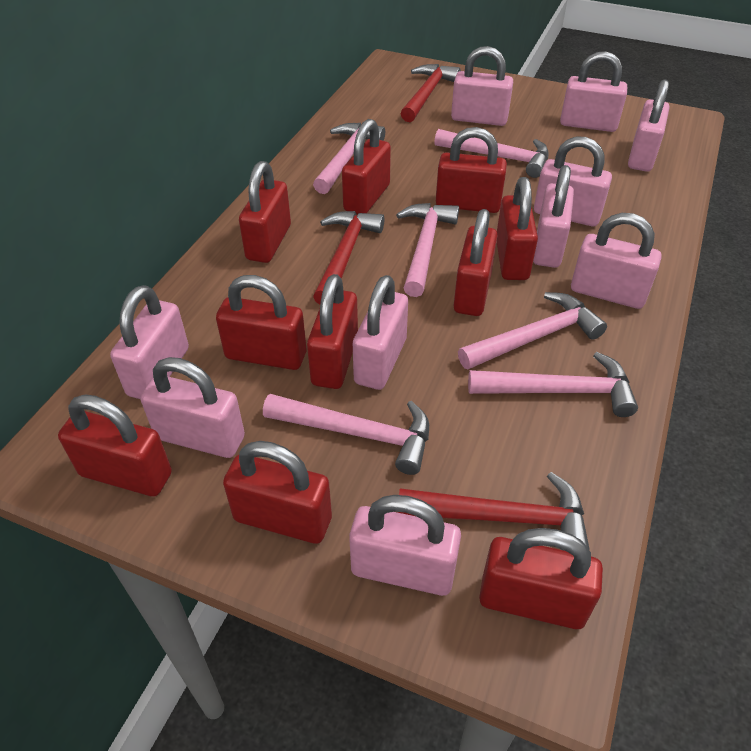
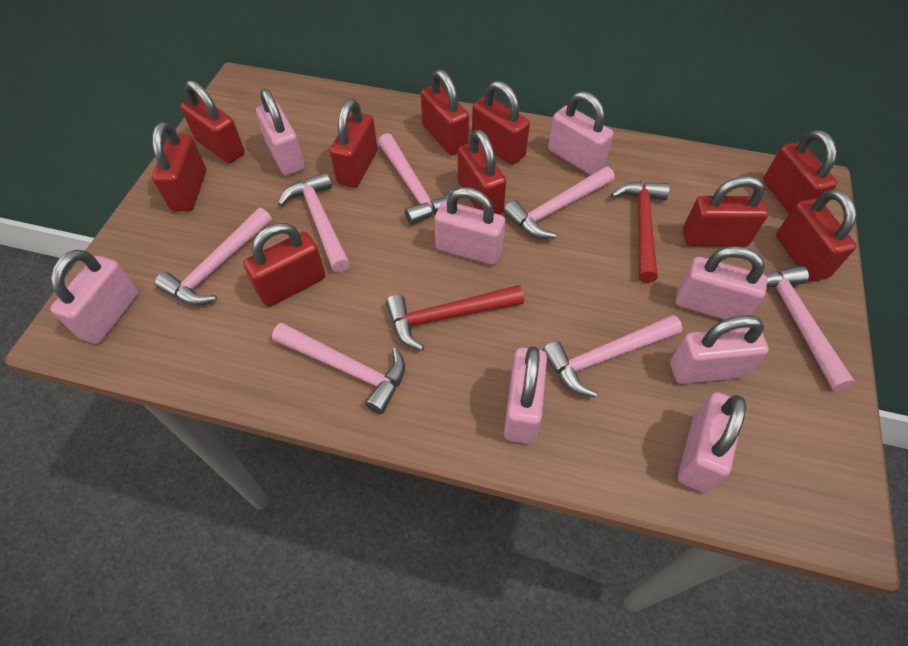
pink hammer: 6 -> 7
pink padlock: 10 -> 8
red hammer: 3 -> 2

